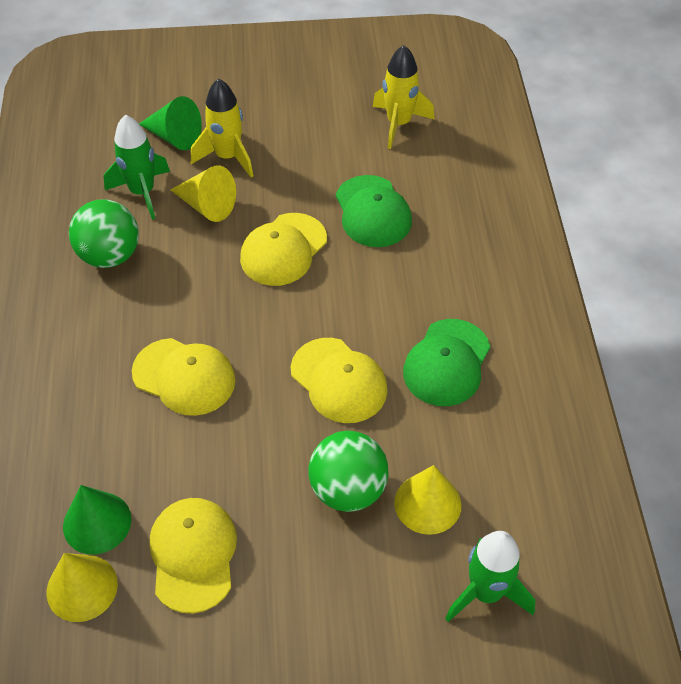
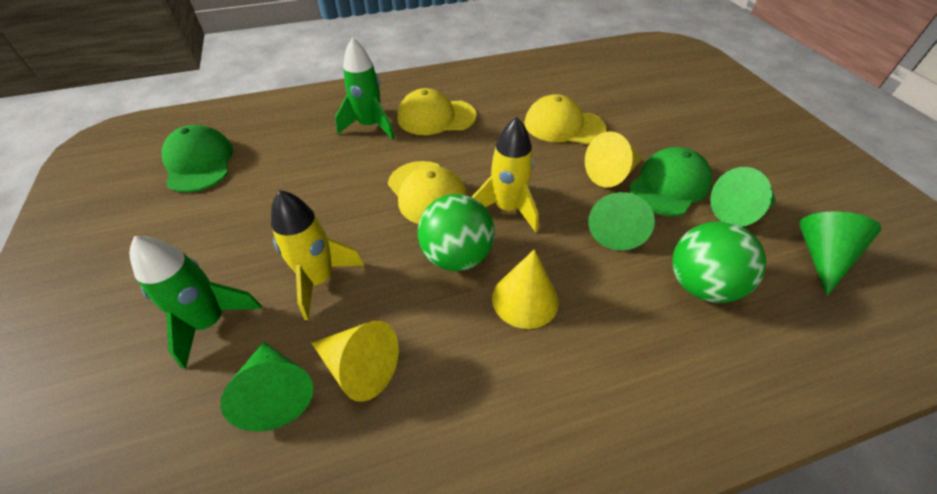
green cone: 2 -> 4
yellow cap: 4 -> 3

